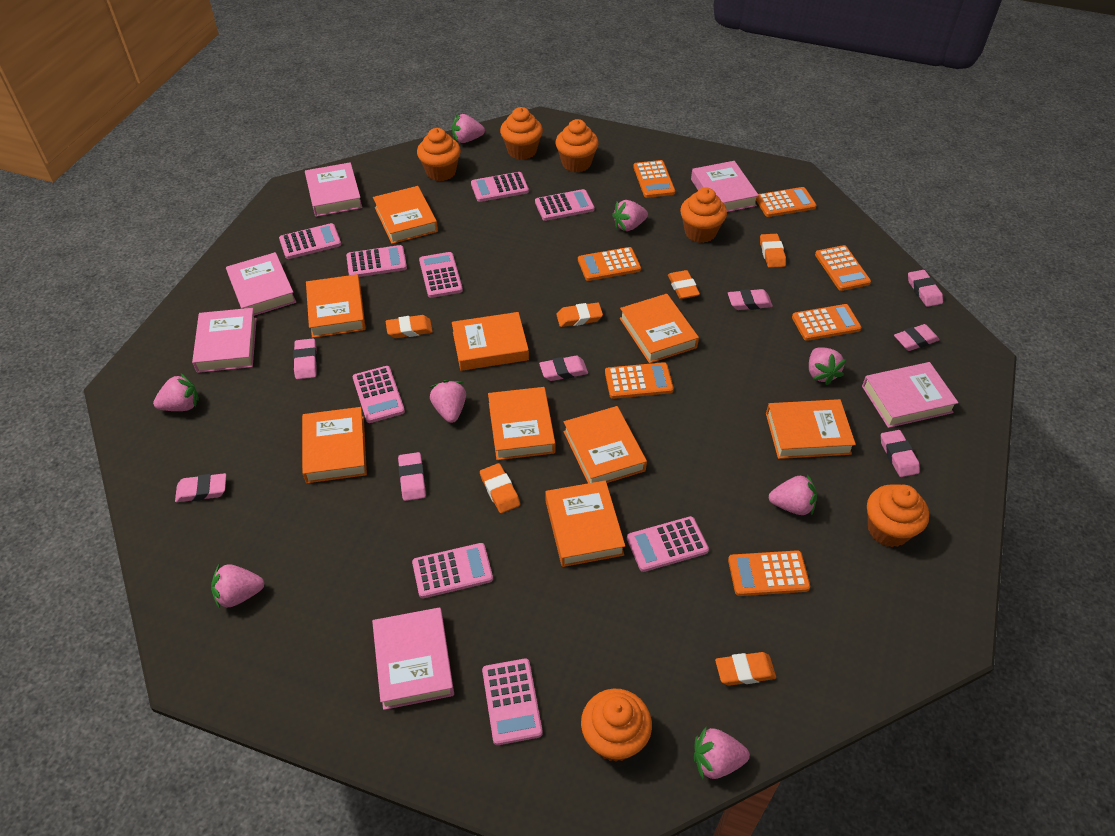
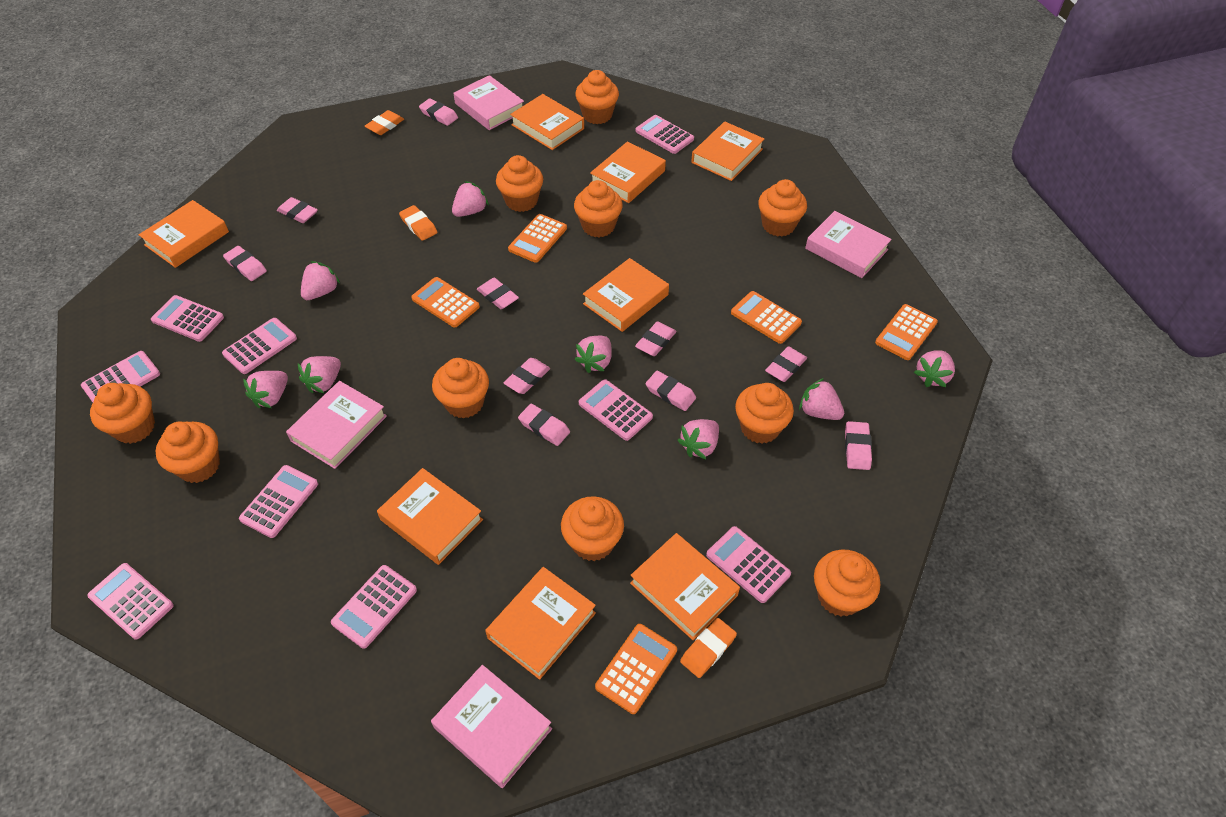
orange book: 9 -> 8
orange calculator: 7 -> 5
orange cupcake: 6 -> 10
orange eraser: 6 -> 3
pink book: 6 -> 4
pink eraser: 8 -> 10

